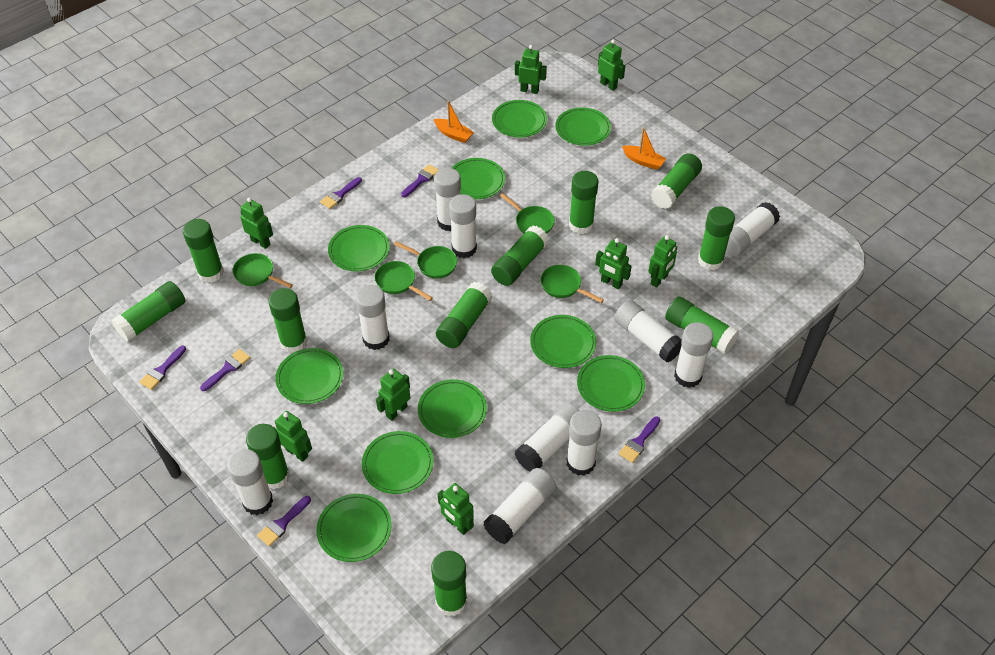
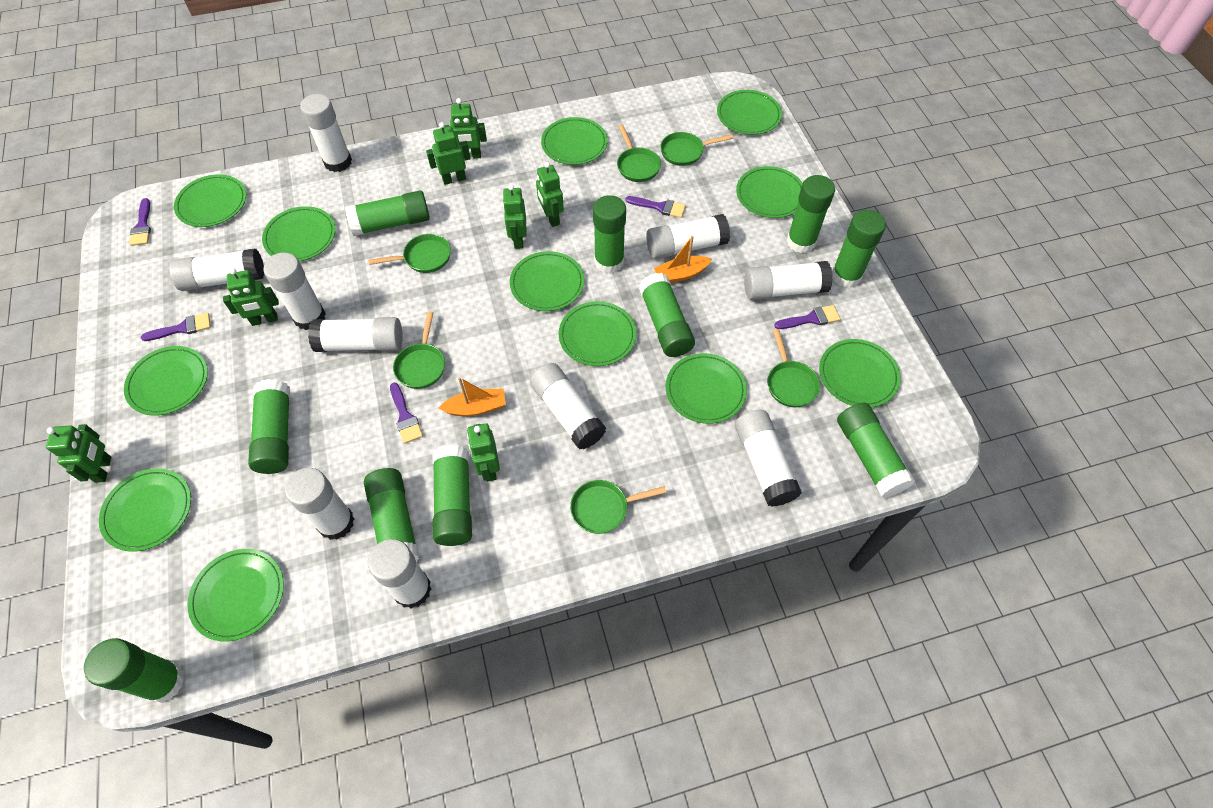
green glue stick: 11 -> 10
green pan: 5 -> 6
green plate: 10 -> 12
green robot: 8 -> 7
purple brush: 6 -> 5

